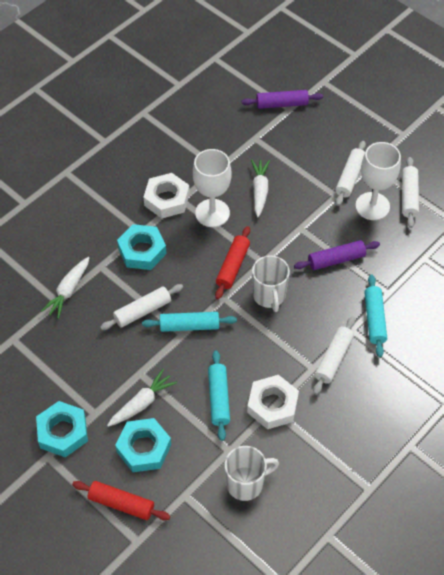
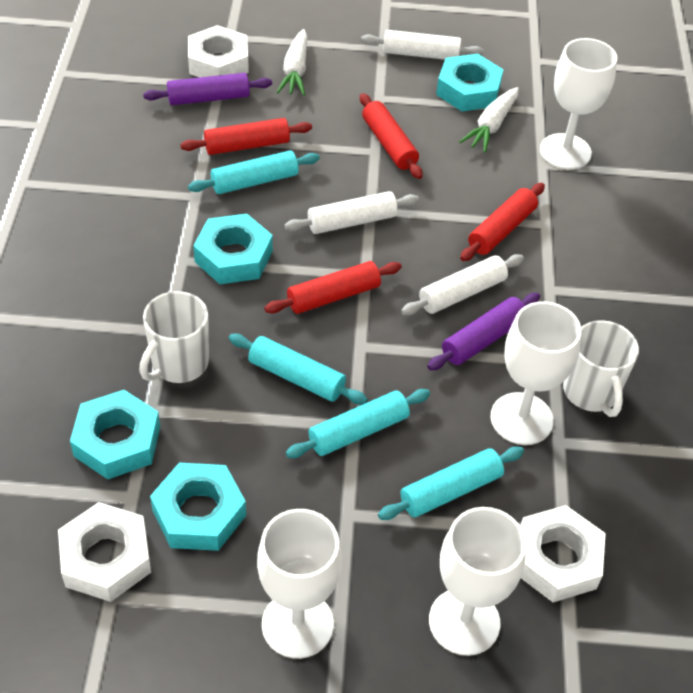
red rolling pin: 2 -> 4
turquoise nut: 3 -> 4
turquoise rolling pin: 3 -> 4
white carrot: 3 -> 2
white goblet: 2 -> 4
white nut: 2 -> 3
white rolling pin: 4 -> 3

